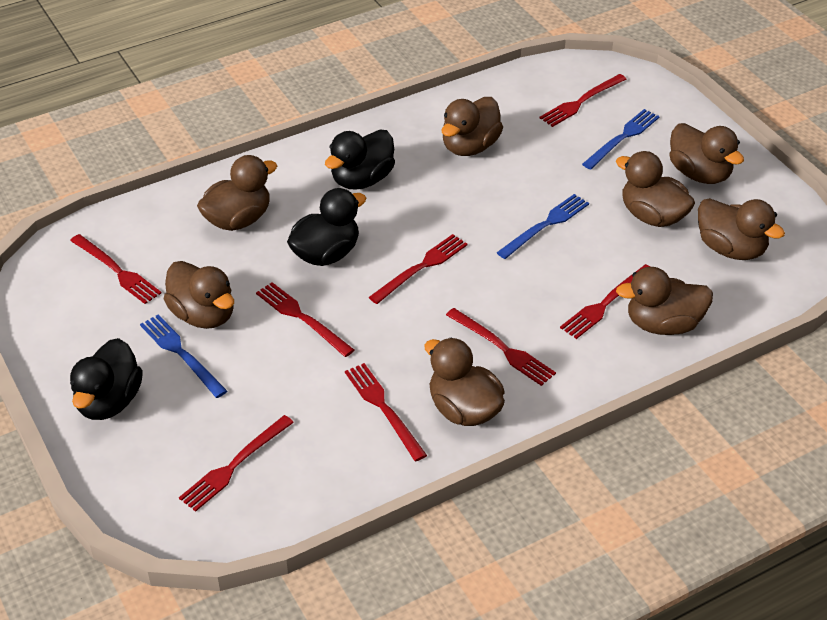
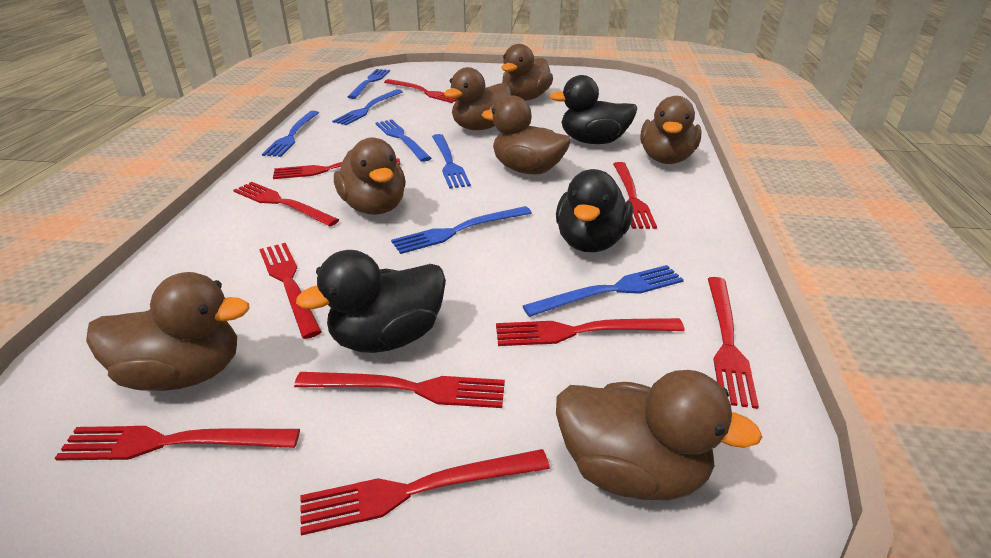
blue fork: 3 -> 7
brown duck: 8 -> 7
red fork: 8 -> 10

